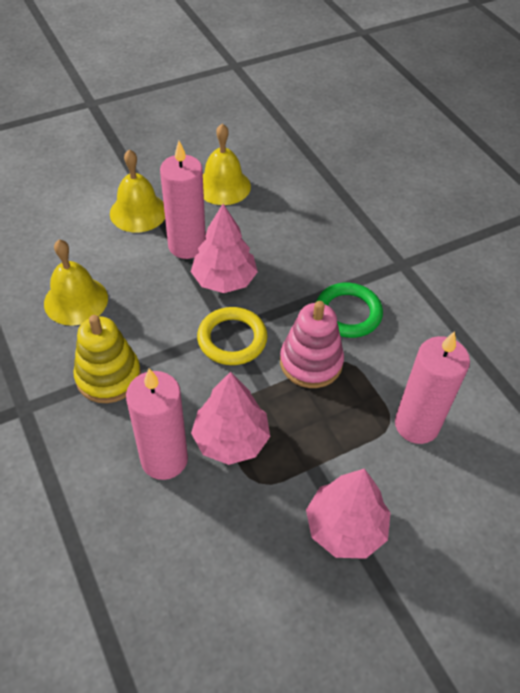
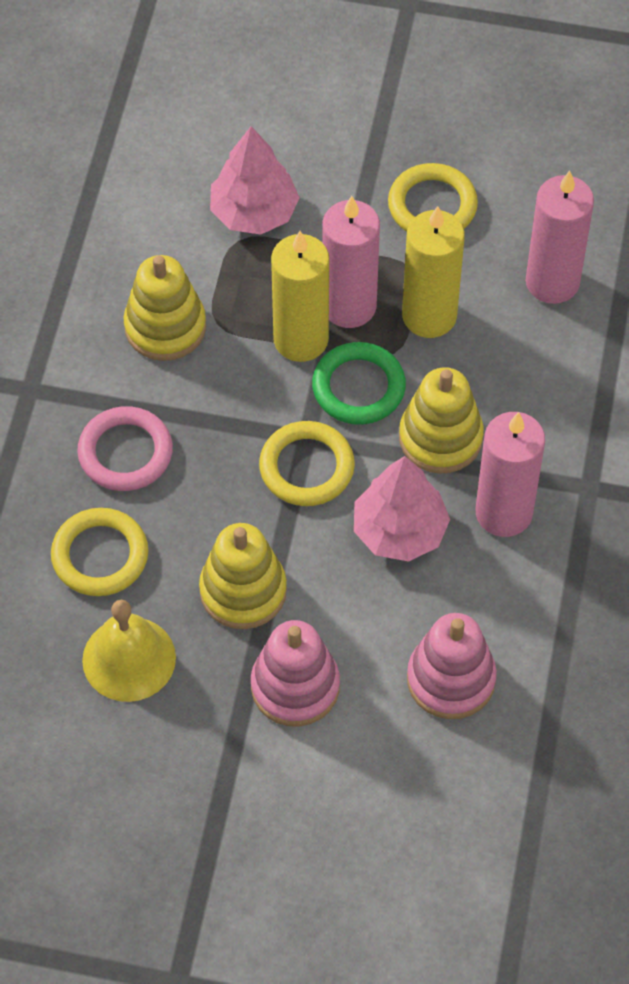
pink ring: 0 -> 1
pink stacking toy: 1 -> 2
pink tree: 3 -> 2
yellow bell: 3 -> 1
yellow candle: 0 -> 2
yellow ring: 1 -> 3
yellow stacking toy: 1 -> 3

